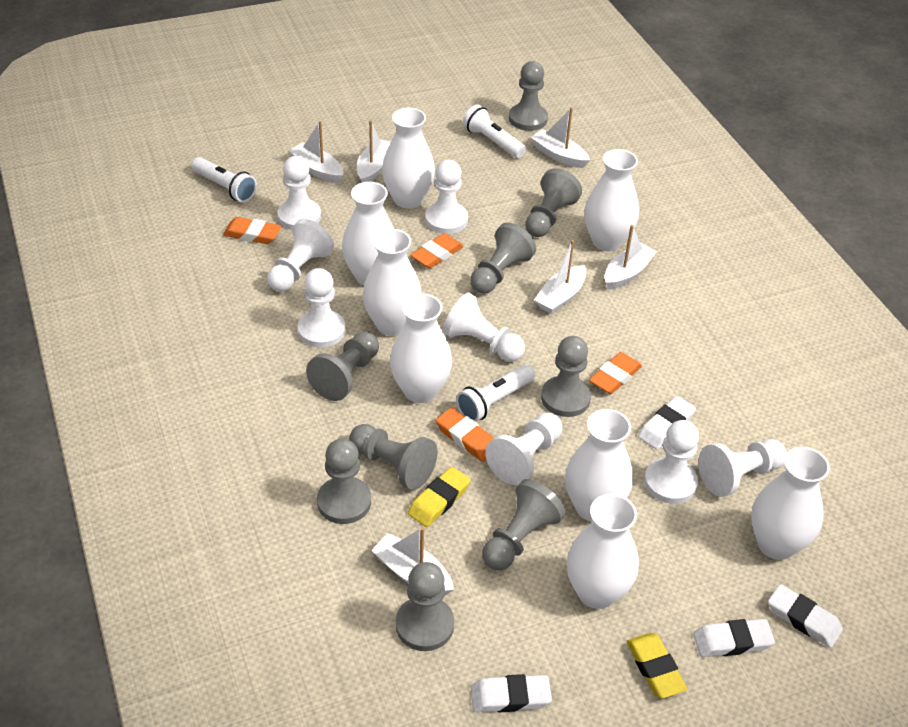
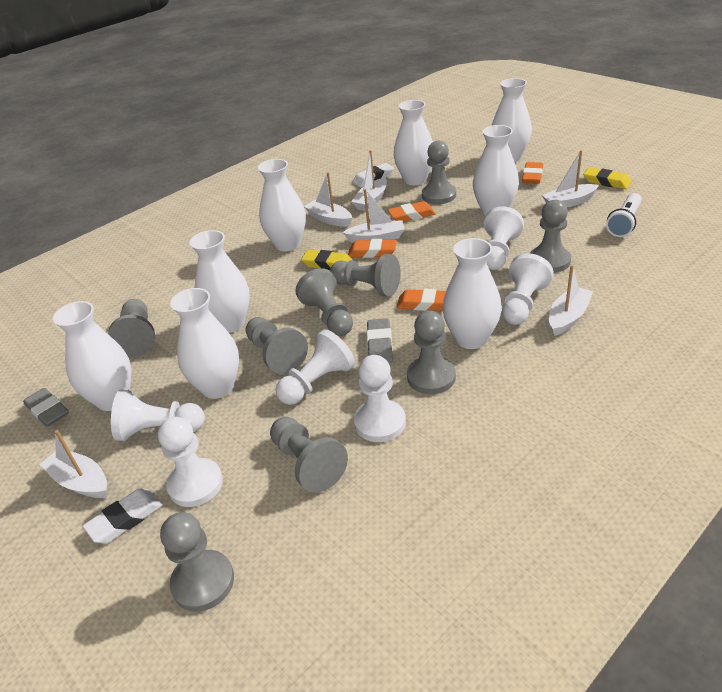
grey eraser: 0 -> 2
white eraser: 4 -> 2
white flashlight: 3 -> 1
white pawn: 8 -> 6

